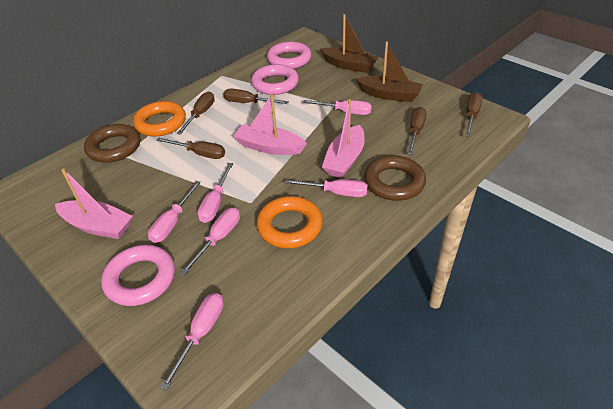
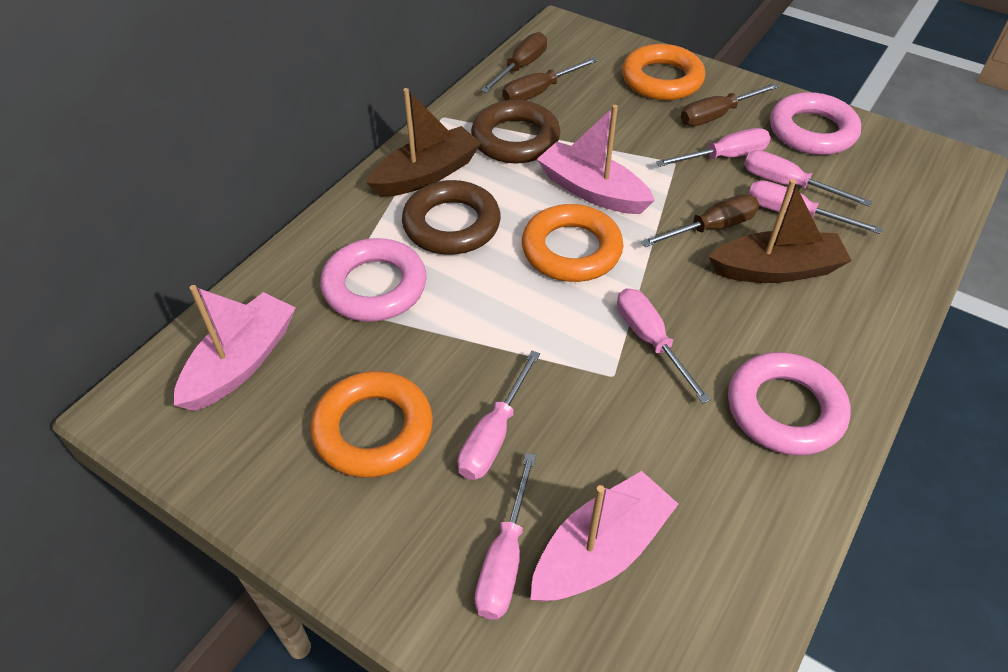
brown screwdriver: 5 -> 4
orange ring: 2 -> 3

